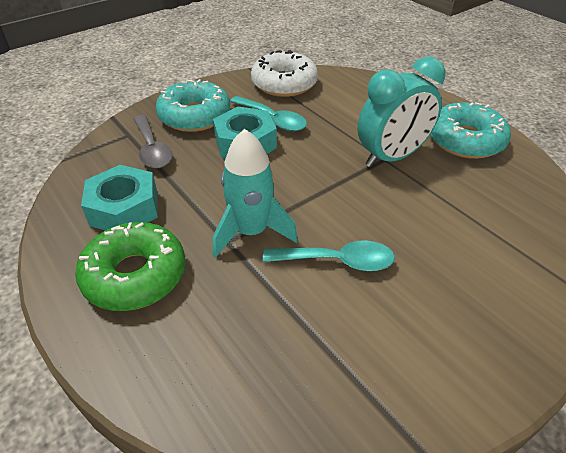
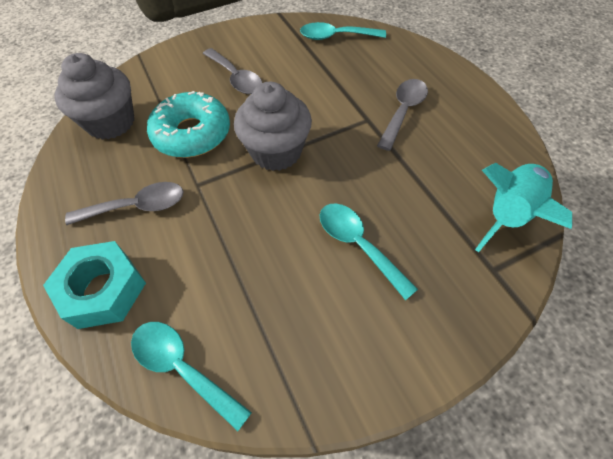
green donut: 1 -> 0
grey cupcake: 0 -> 2
grey spoon: 1 -> 3
turquoise clock: 1 -> 0
turquoise donut: 2 -> 1
turquoise nut: 2 -> 1
turquoise spoon: 2 -> 3
white donut: 1 -> 0

